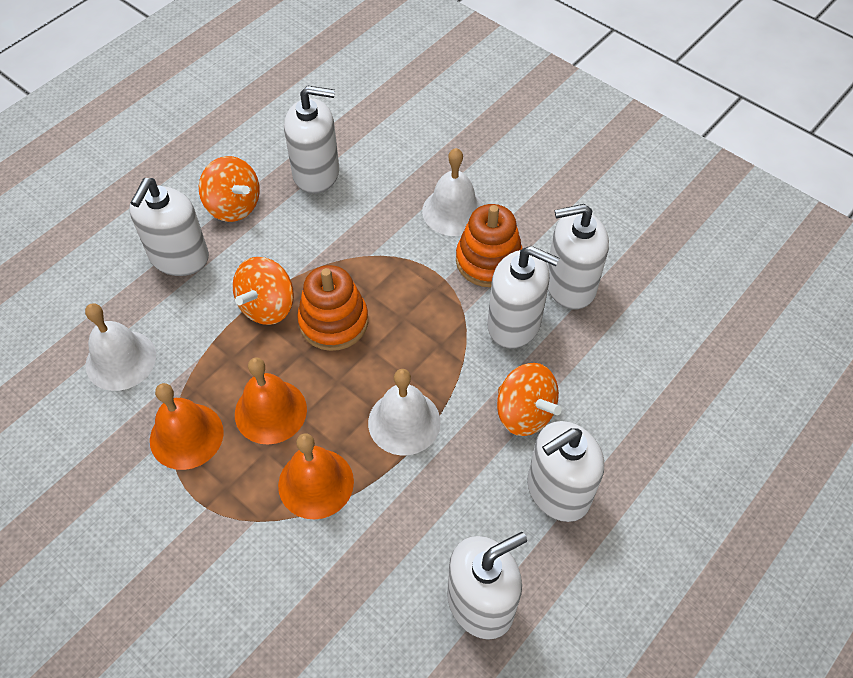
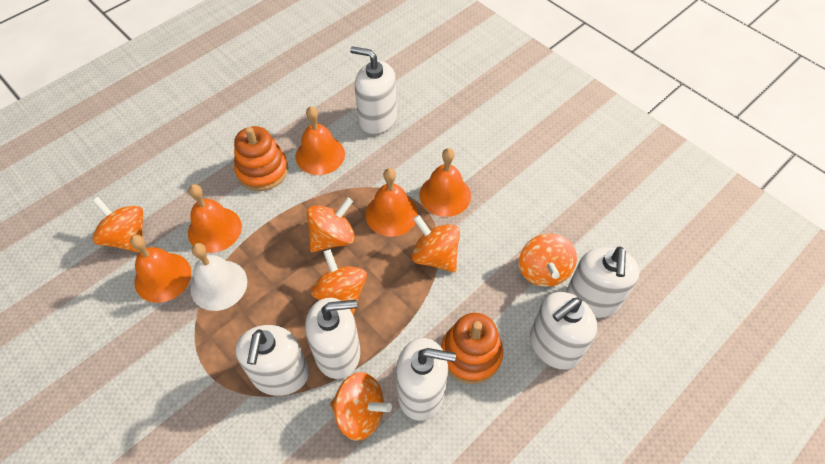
orange bell: 3 -> 5
orange spinning top: 3 -> 6
white bell: 3 -> 1

